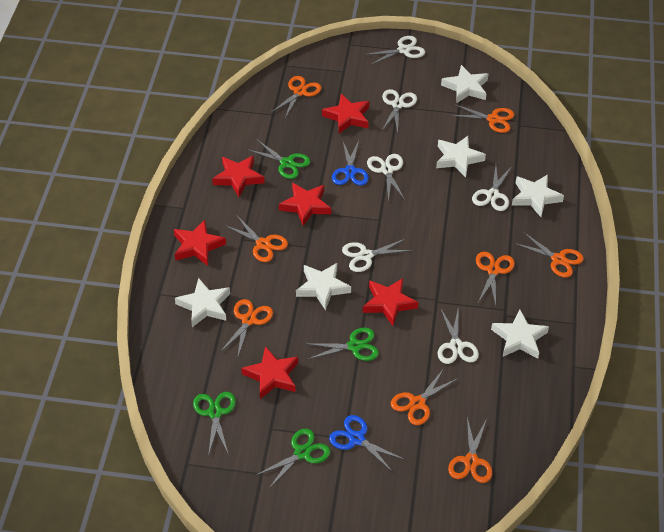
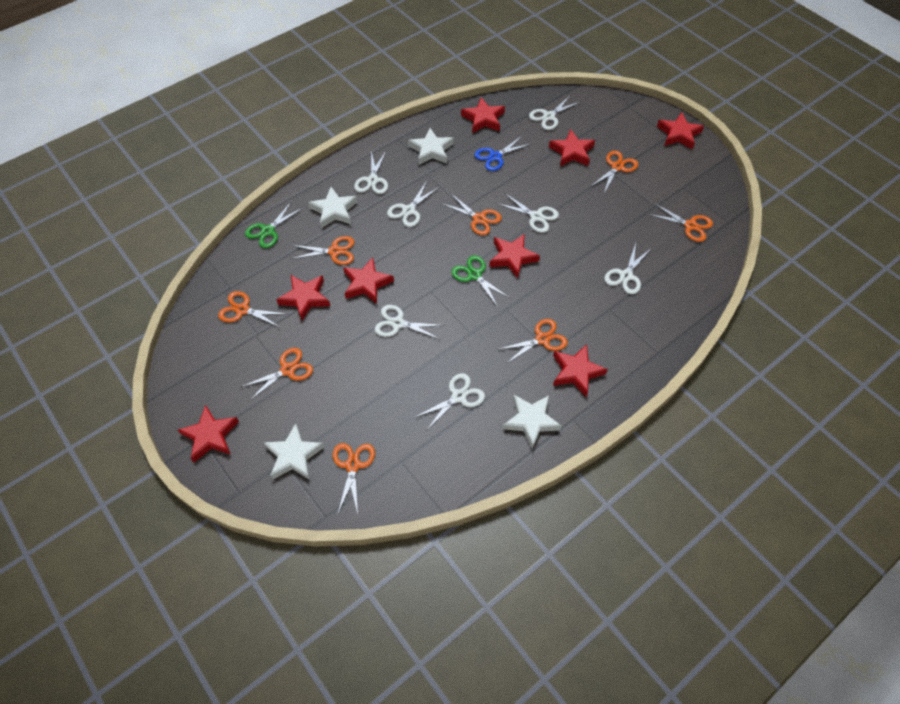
blue scissors: 2 -> 1
green scissors: 4 -> 2
red star: 6 -> 8
white scissors: 6 -> 7
white star: 6 -> 4

